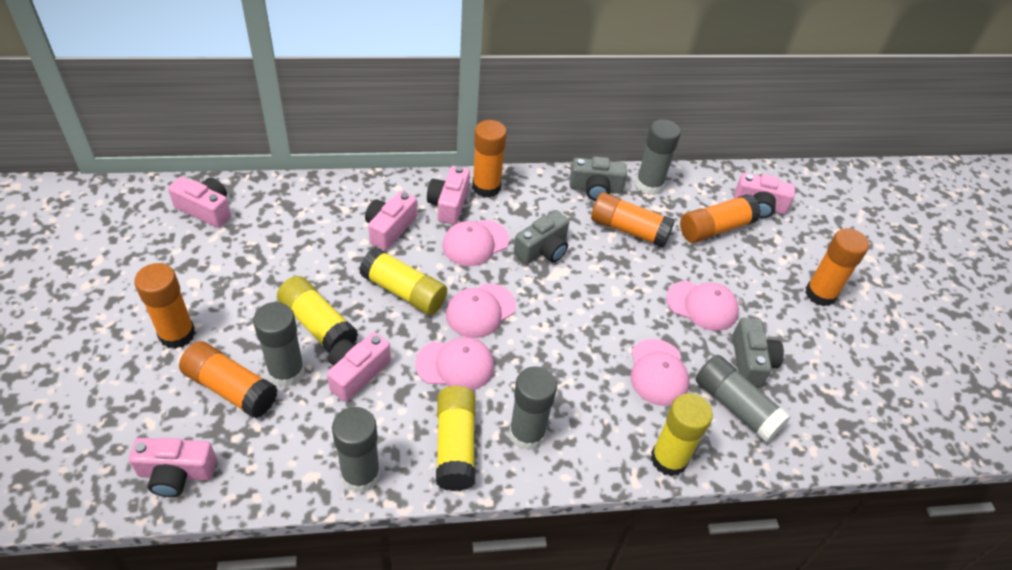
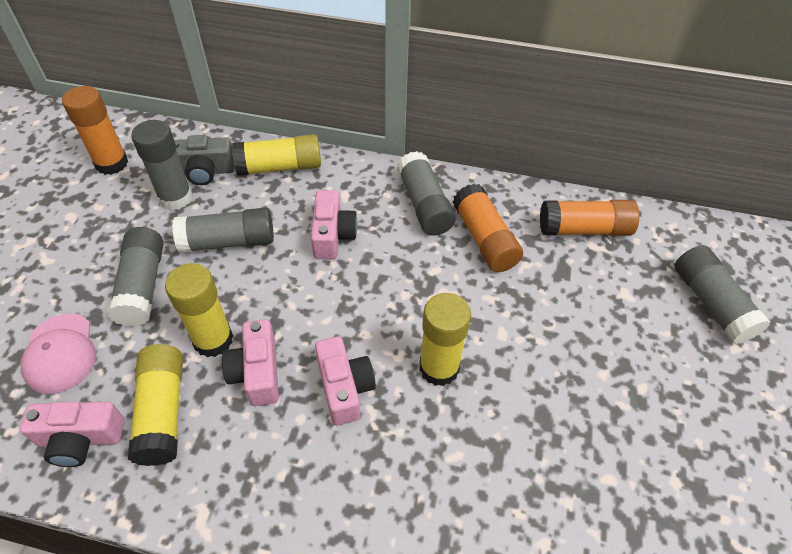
grey camera: 3 -> 1
orange glue stick: 6 -> 3
pink camera: 6 -> 4
pink cap: 5 -> 1

